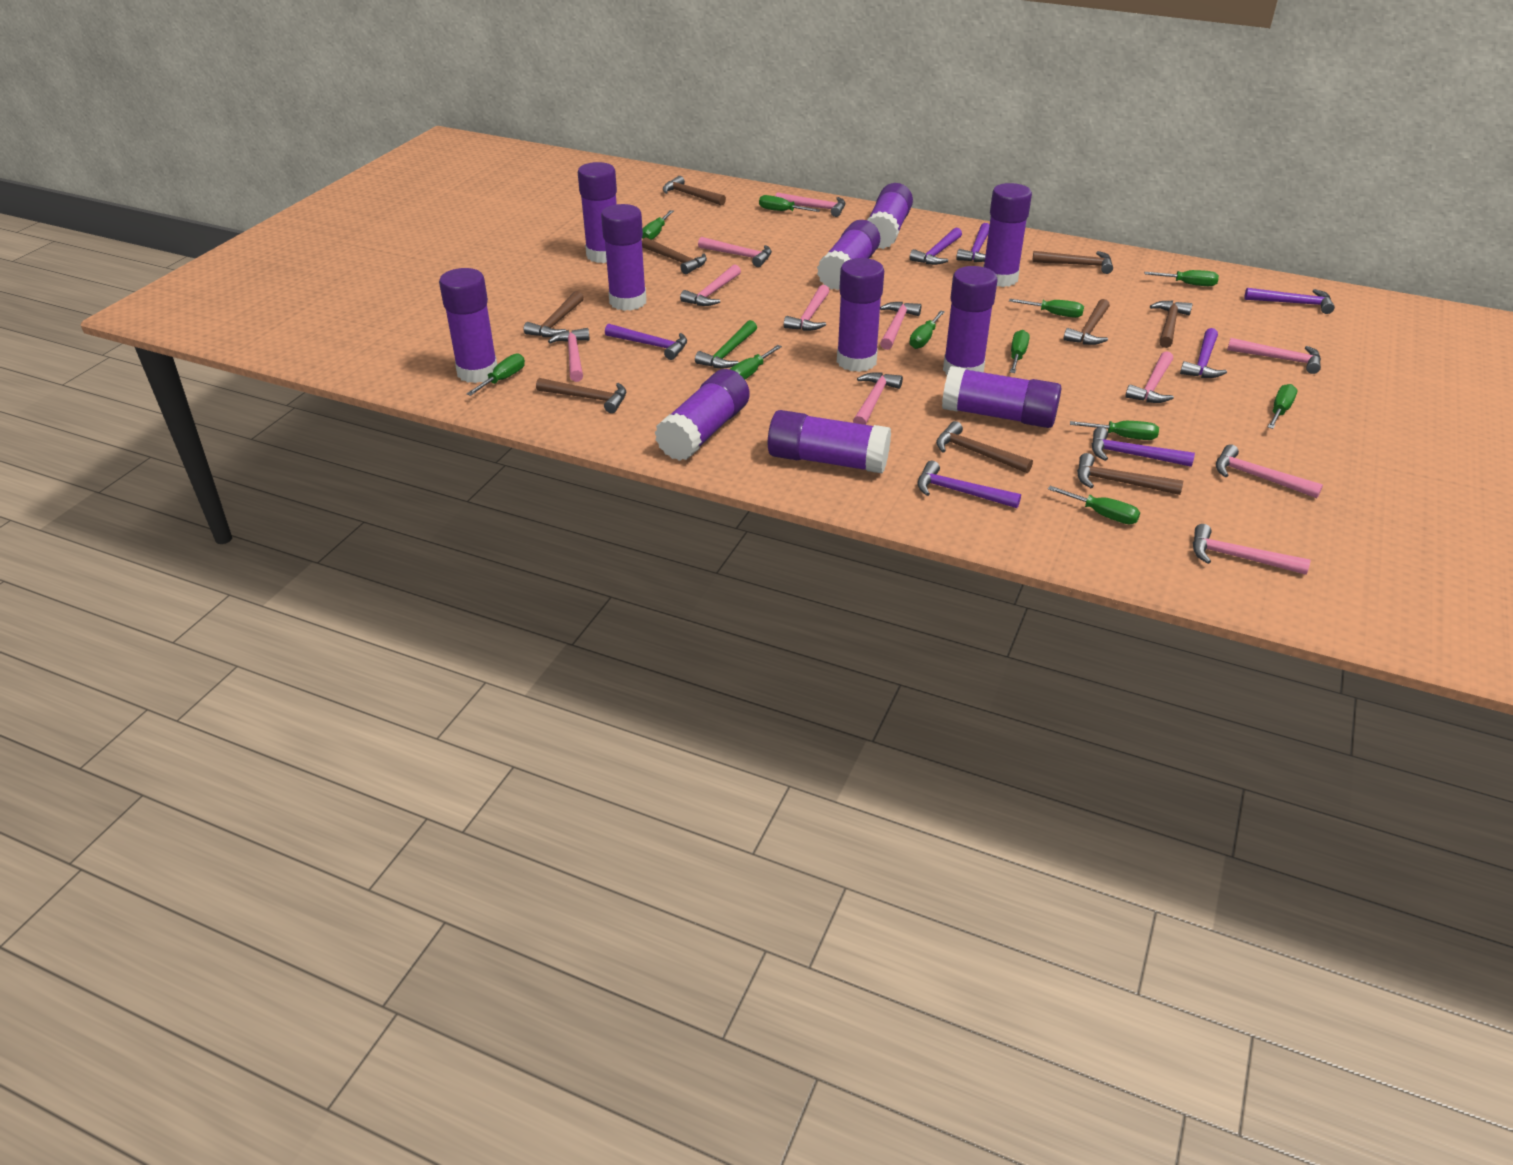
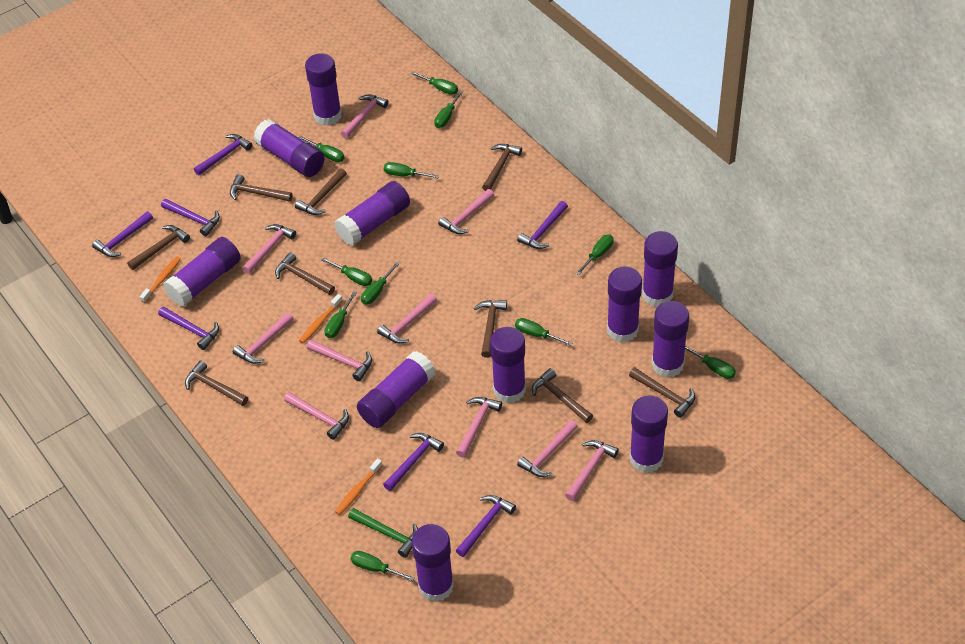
orange toothbrush: 0 -> 3
pink hammer: 11 -> 10

